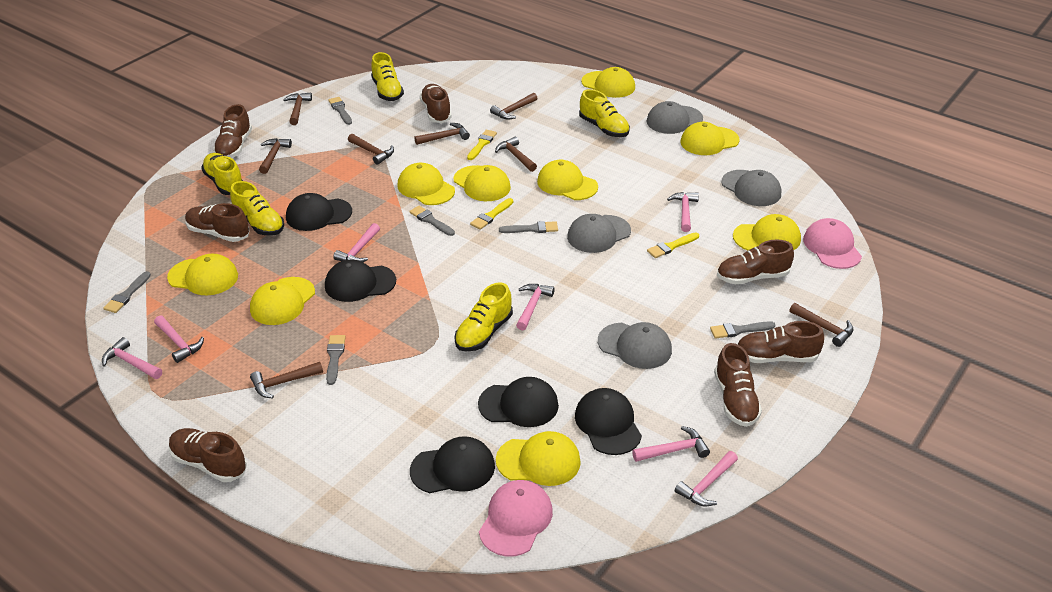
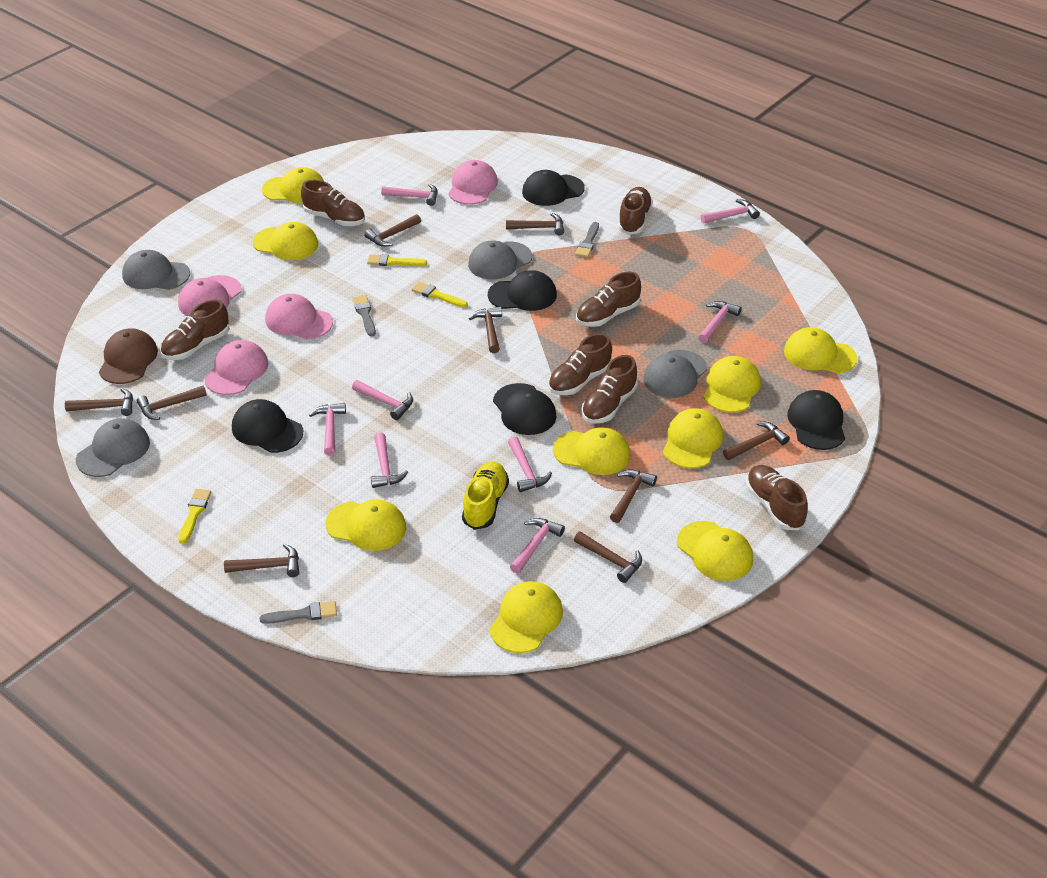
brown cap: 0 -> 1
brown hammer: 8 -> 9
grey brush: 6 -> 3
pink cap: 2 -> 4
pink hammer: 7 -> 8
yellow shoe: 5 -> 1

